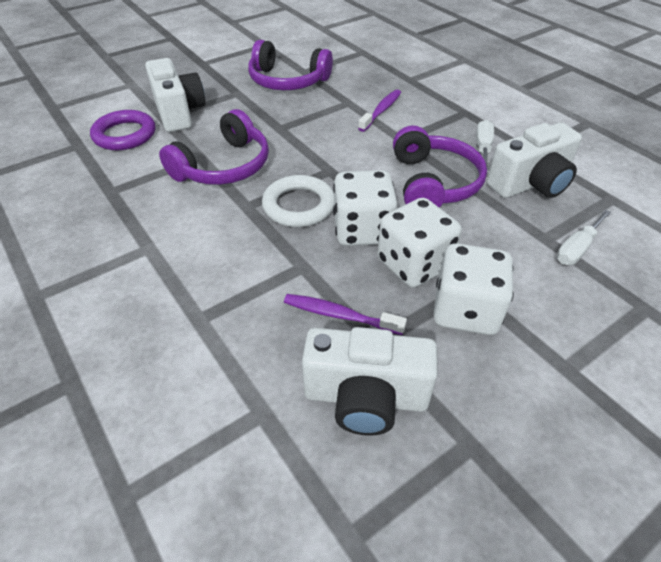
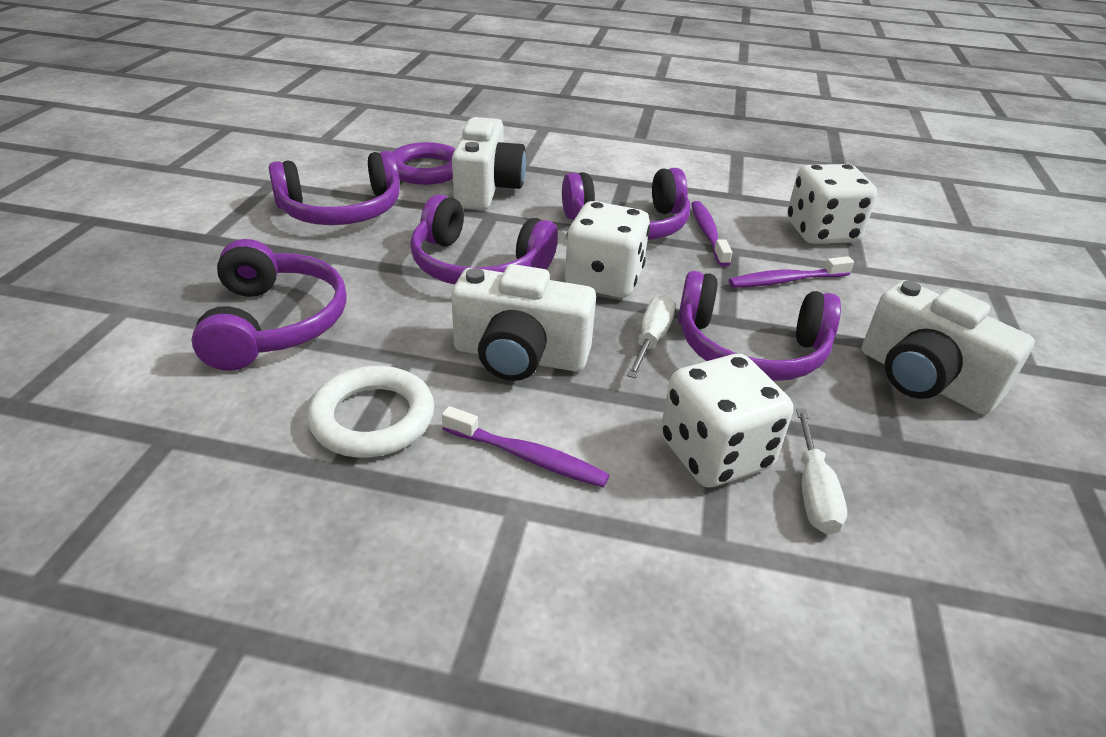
purple headphones: 3 -> 5
purple toothbrush: 2 -> 3

